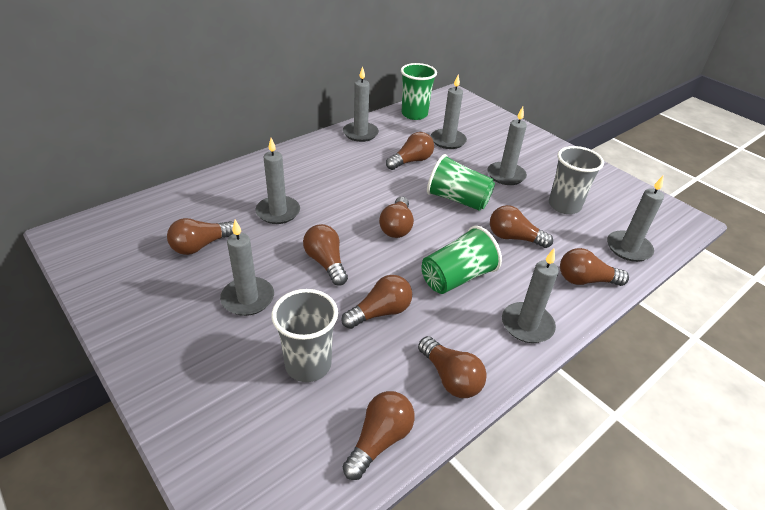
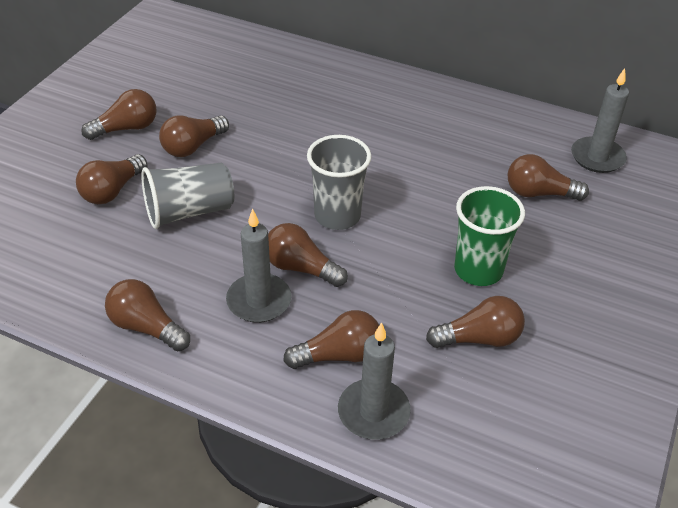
brown light bulb: 9 -> 8
green cup: 3 -> 1
grey candle: 7 -> 3

